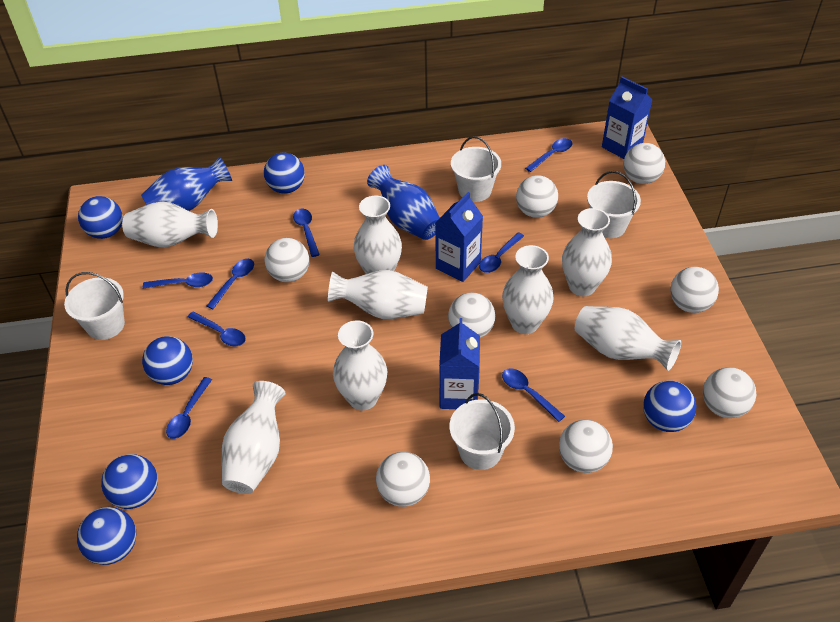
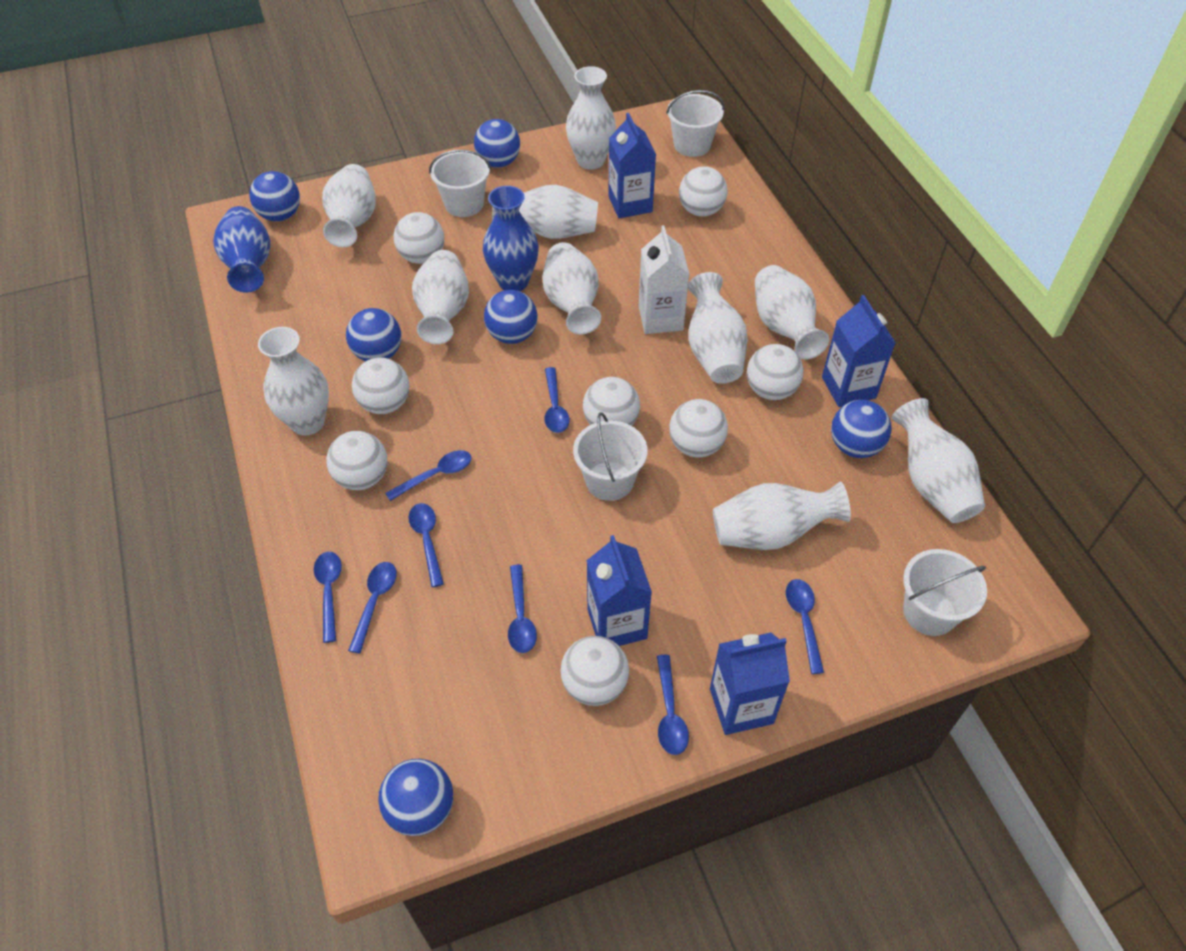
blue carton: 3 -> 4
white carton: 0 -> 1
white vase: 8 -> 10

